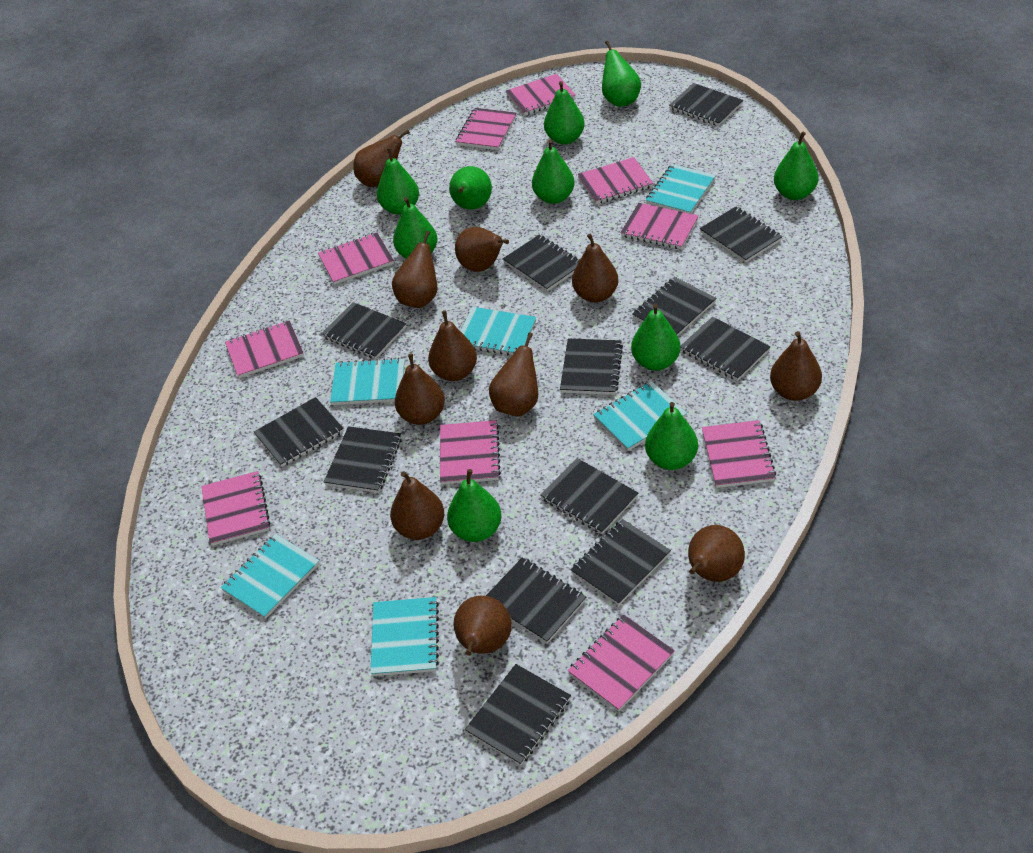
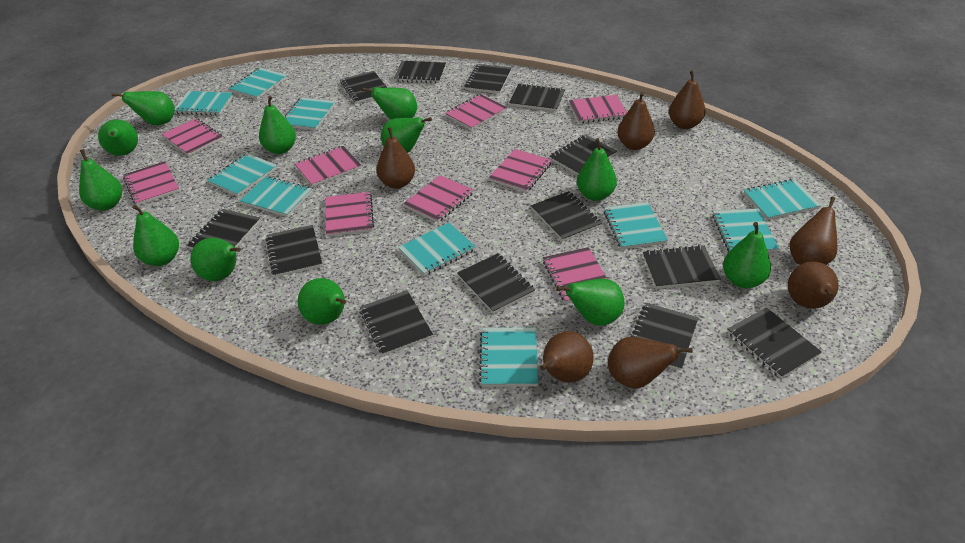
brown pear: 11 -> 7
green pear: 10 -> 12
pink notebook: 10 -> 9
turquoise notebook: 6 -> 10

